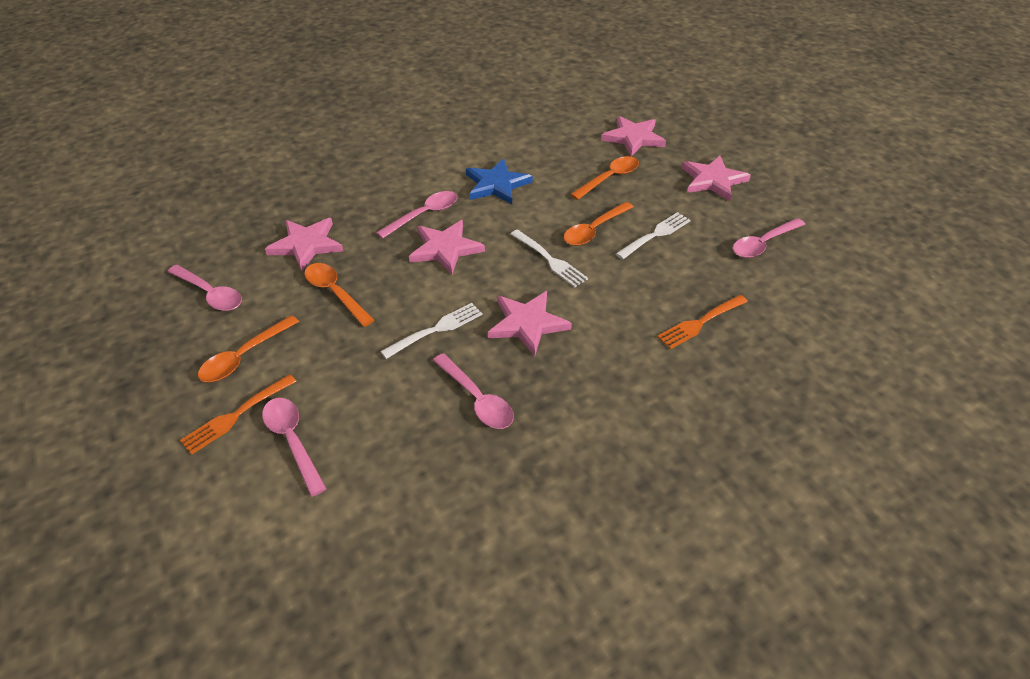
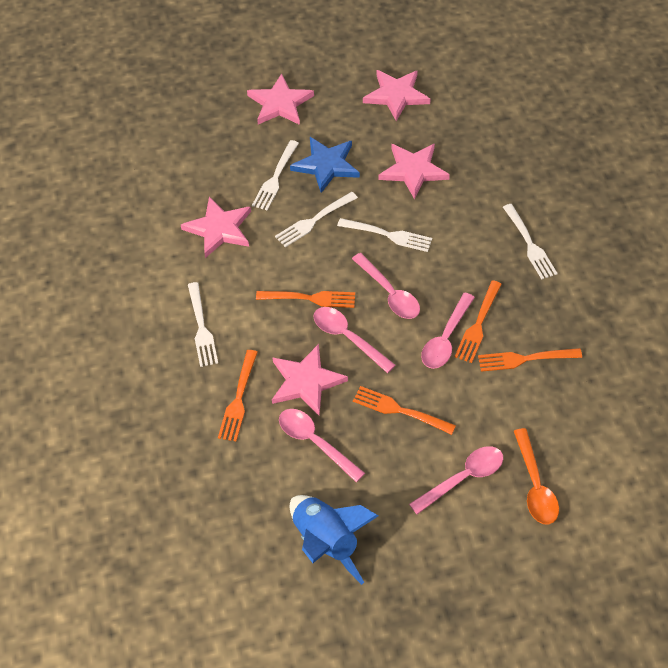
blue rocket: 0 -> 1
orange fork: 2 -> 5
orange spoon: 4 -> 1
white fork: 3 -> 5

